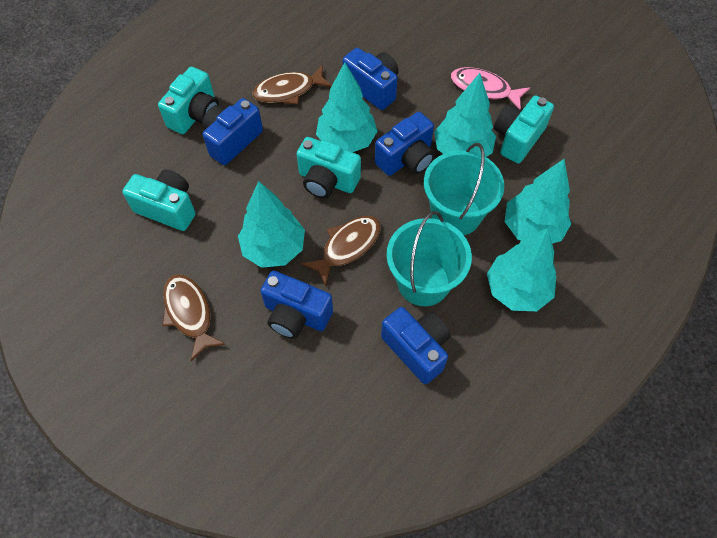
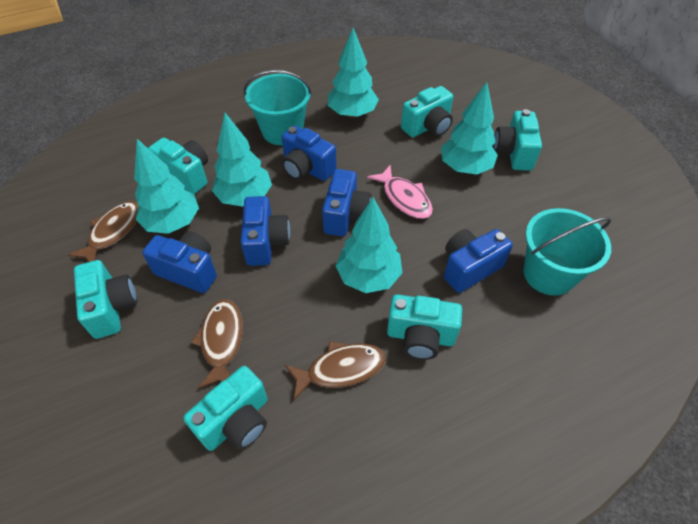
turquoise camera: 4 -> 6

